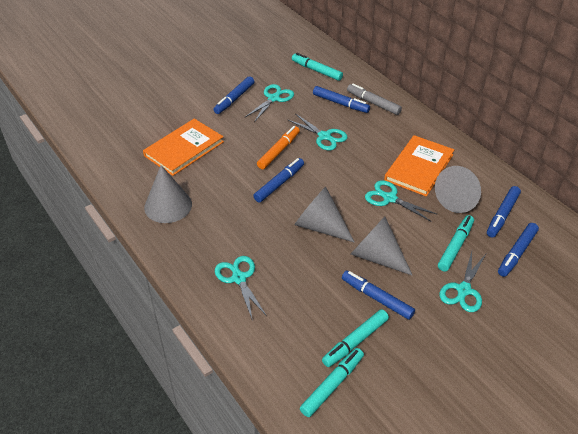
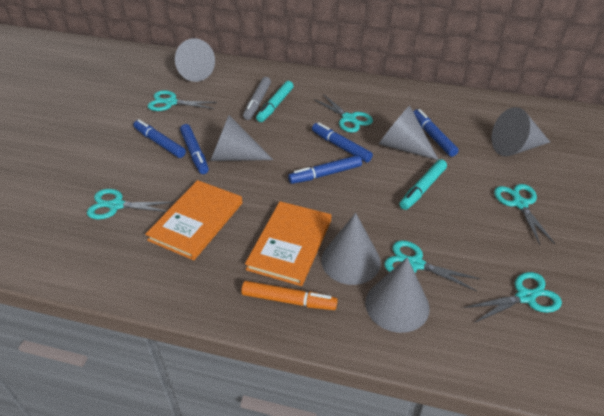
blue marker: 6 -> 5
grey cone: 4 -> 6
turquoise marker: 4 -> 2
turquoise scissors: 5 -> 6

